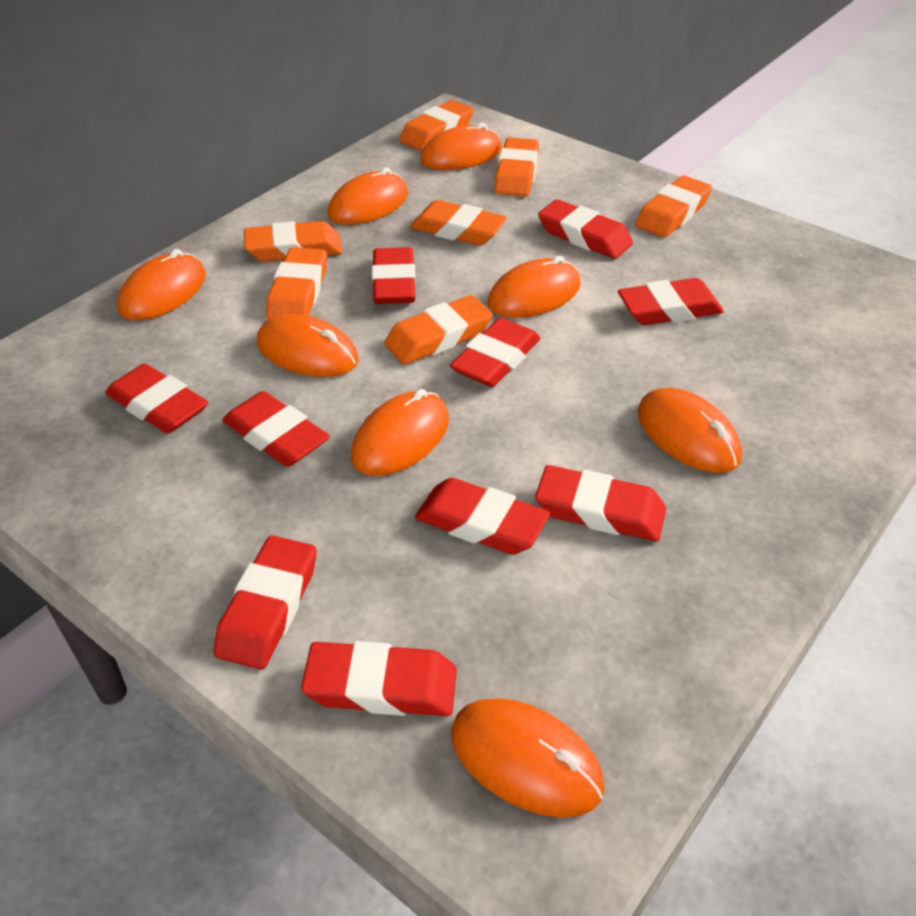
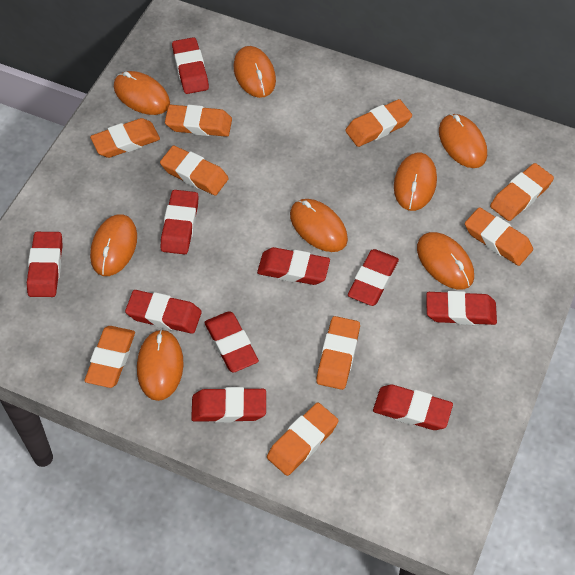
orange eraser: 7 -> 9

